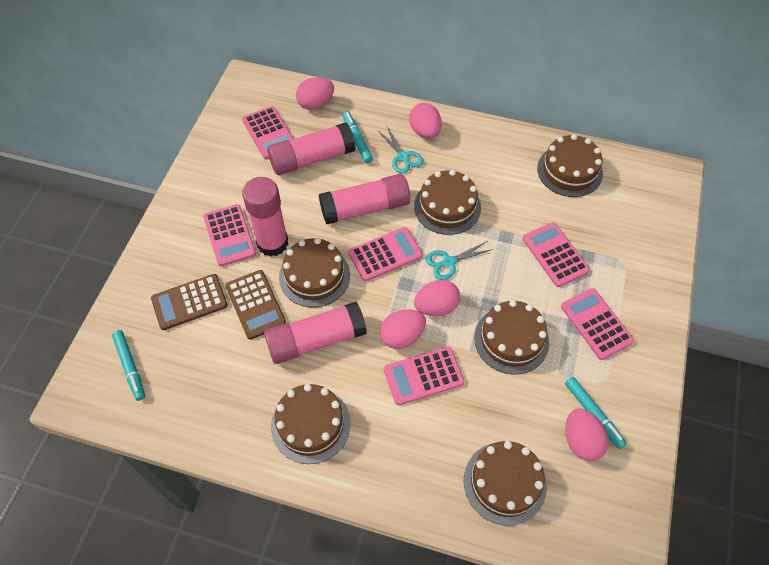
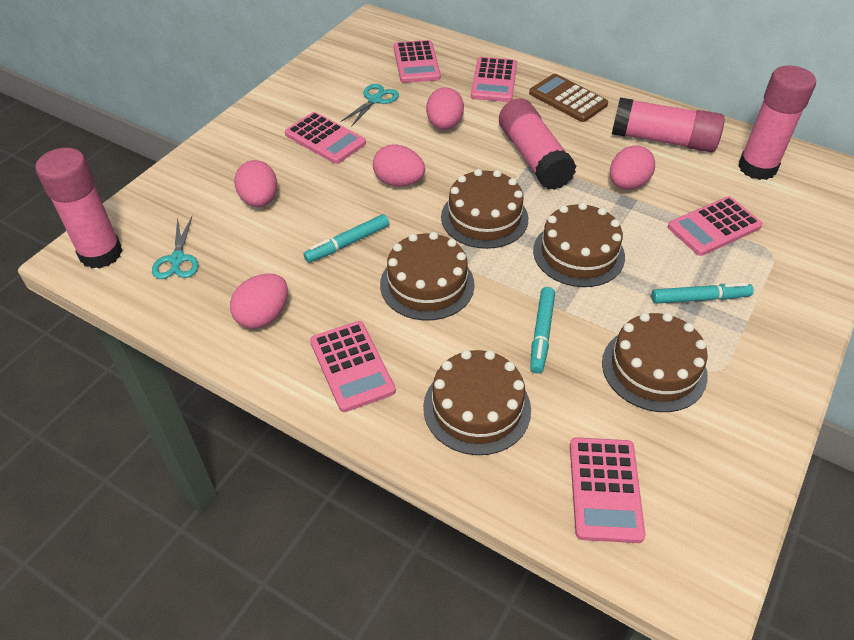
brown cake: 6 -> 5
brown calculator: 2 -> 1

